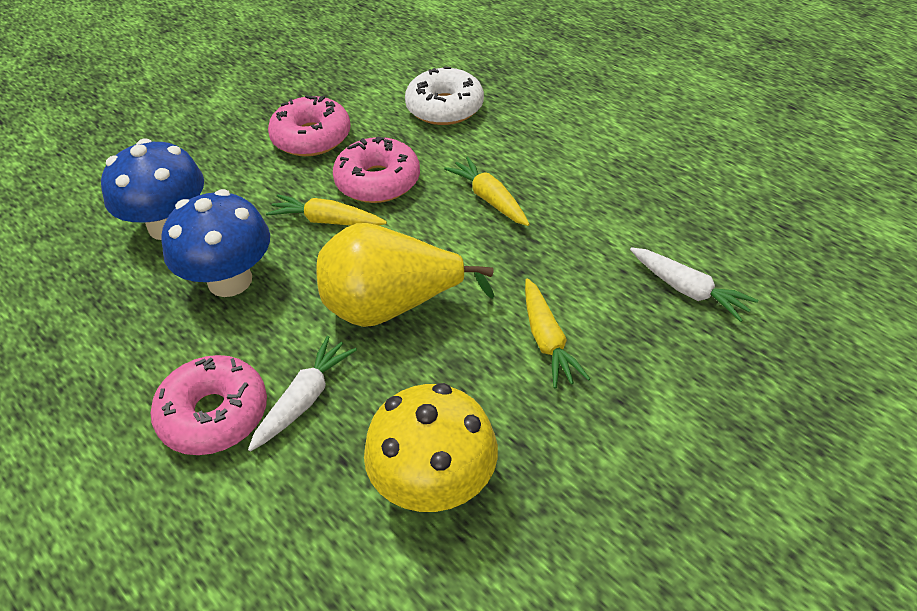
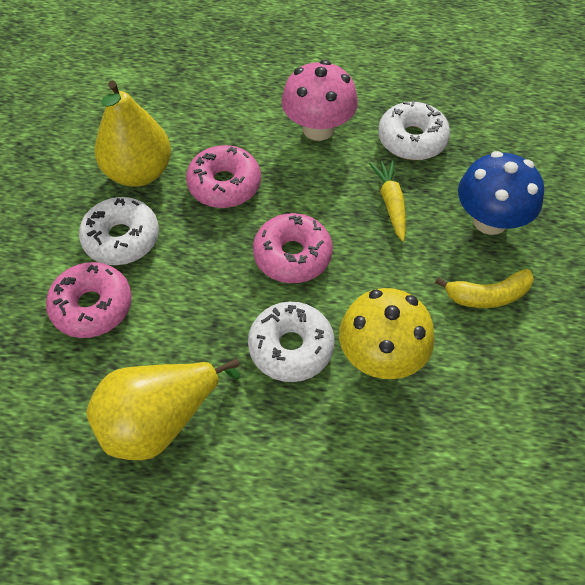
blue mushroom: 2 -> 1
pink mushroom: 0 -> 1
white carrot: 2 -> 0
white donut: 1 -> 3
yellow banana: 0 -> 1
yellow carrot: 3 -> 1
yellow pear: 1 -> 2

